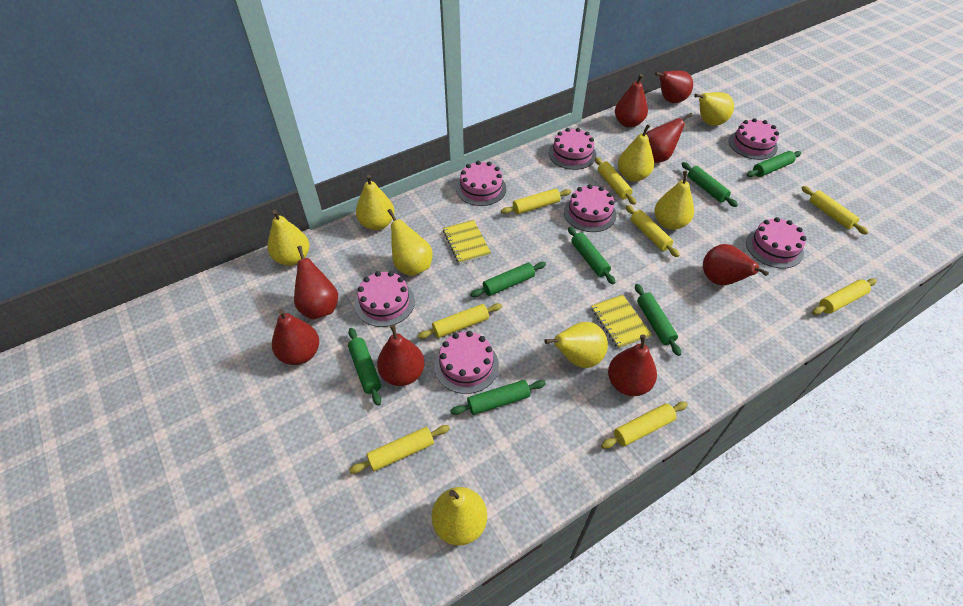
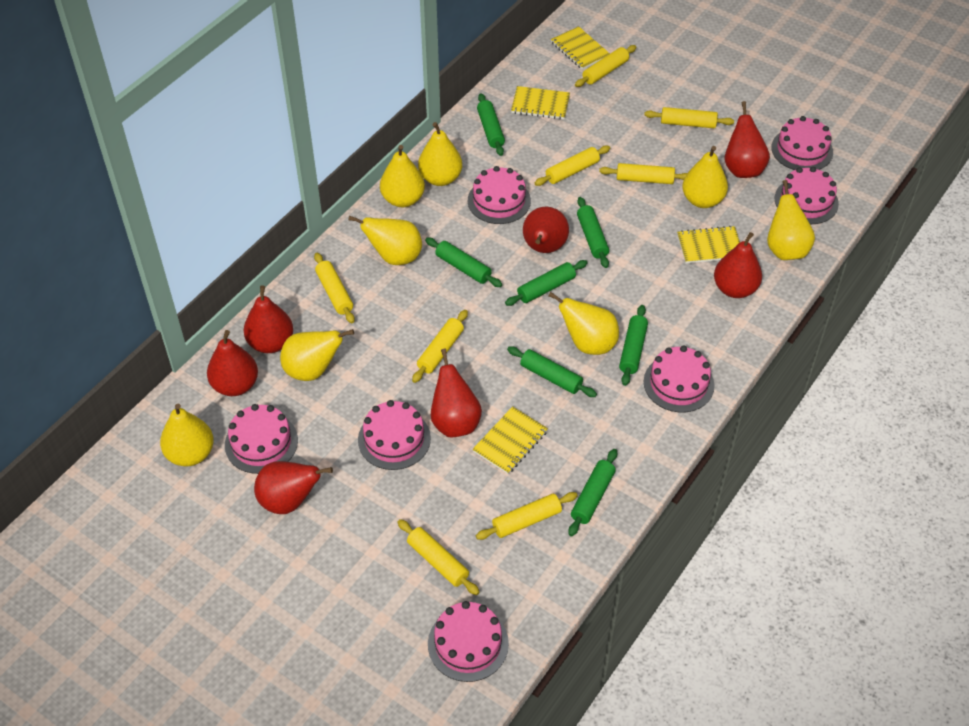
red pear: 8 -> 7
yellow notebook: 2 -> 4

